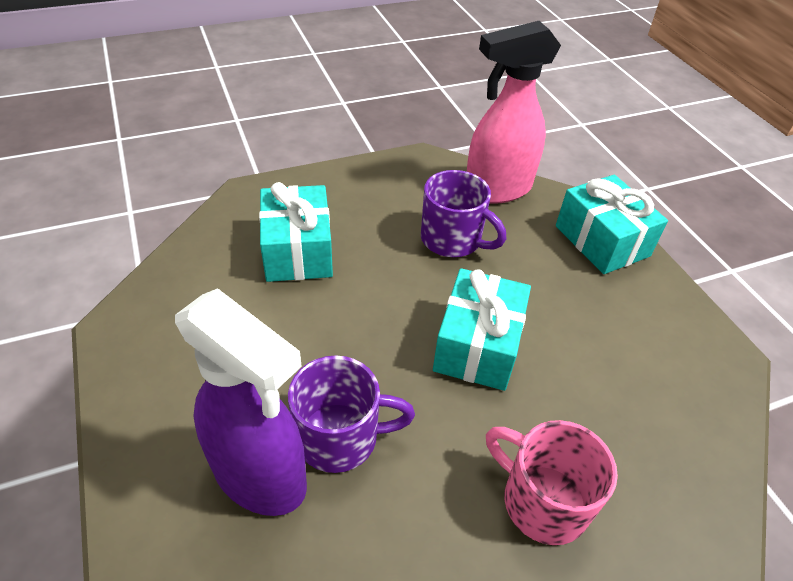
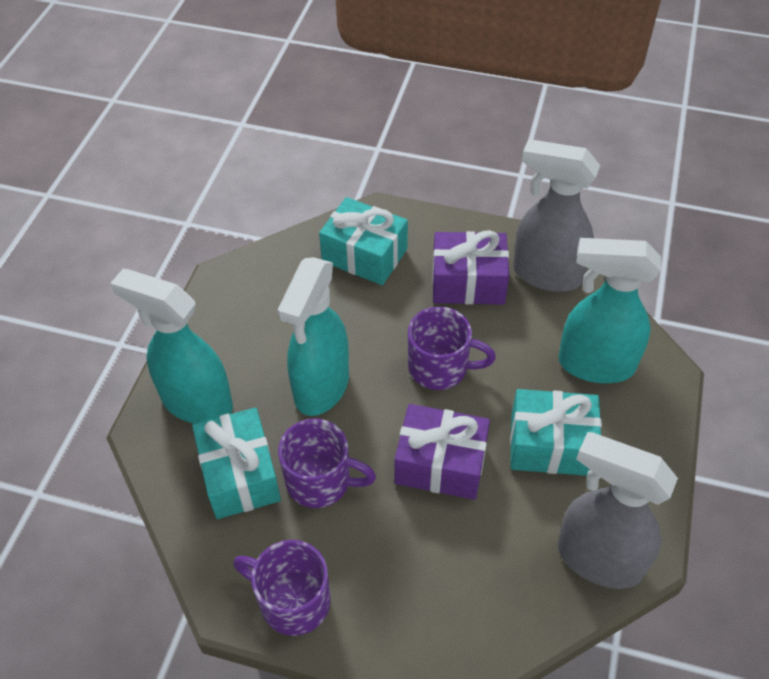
grey spray bottle: 0 -> 2
pink mug: 1 -> 0
pink spray bottle: 1 -> 0
purple gift: 0 -> 2
purple mug: 2 -> 3
purple spray bottle: 1 -> 0
turquoise spray bottle: 0 -> 3

